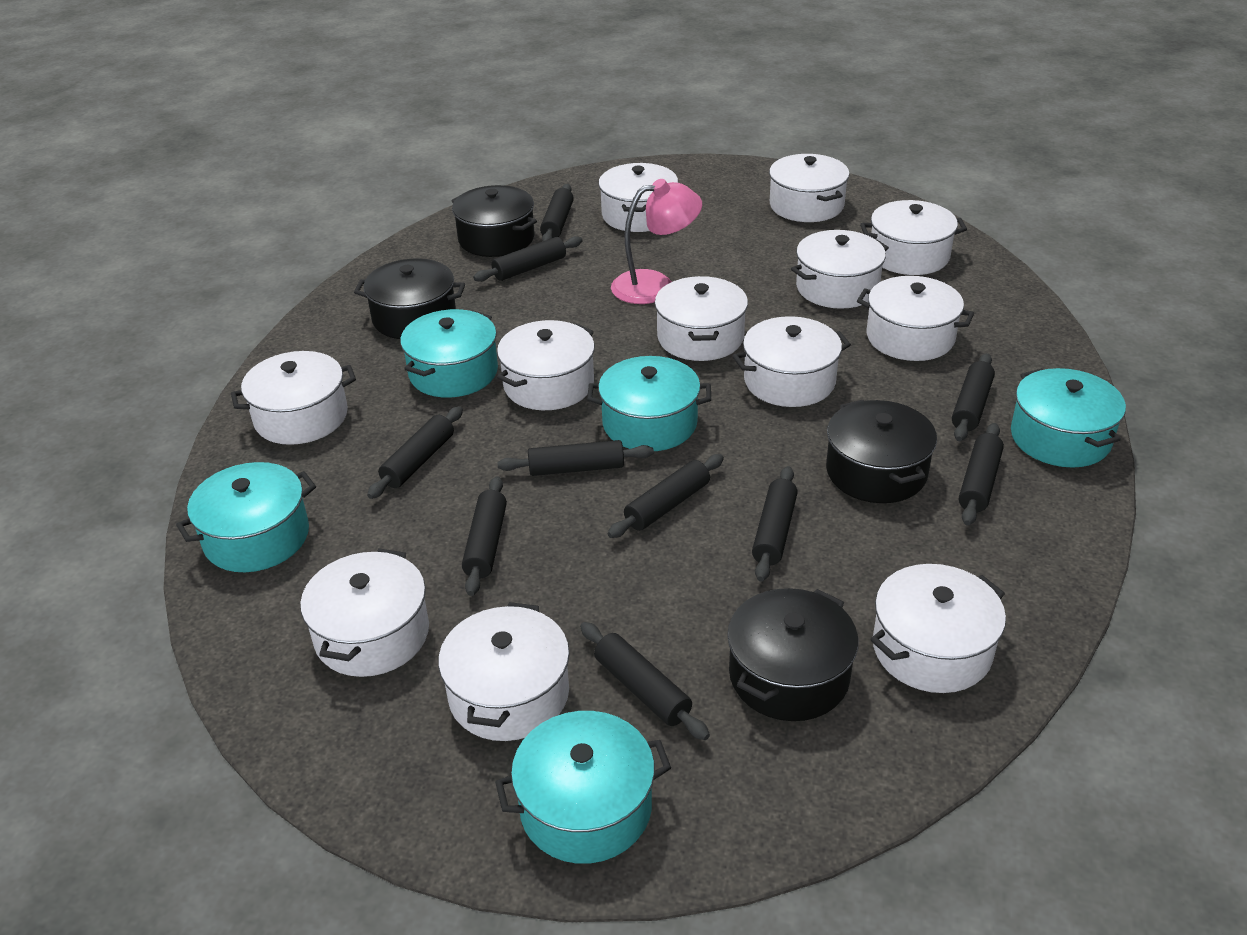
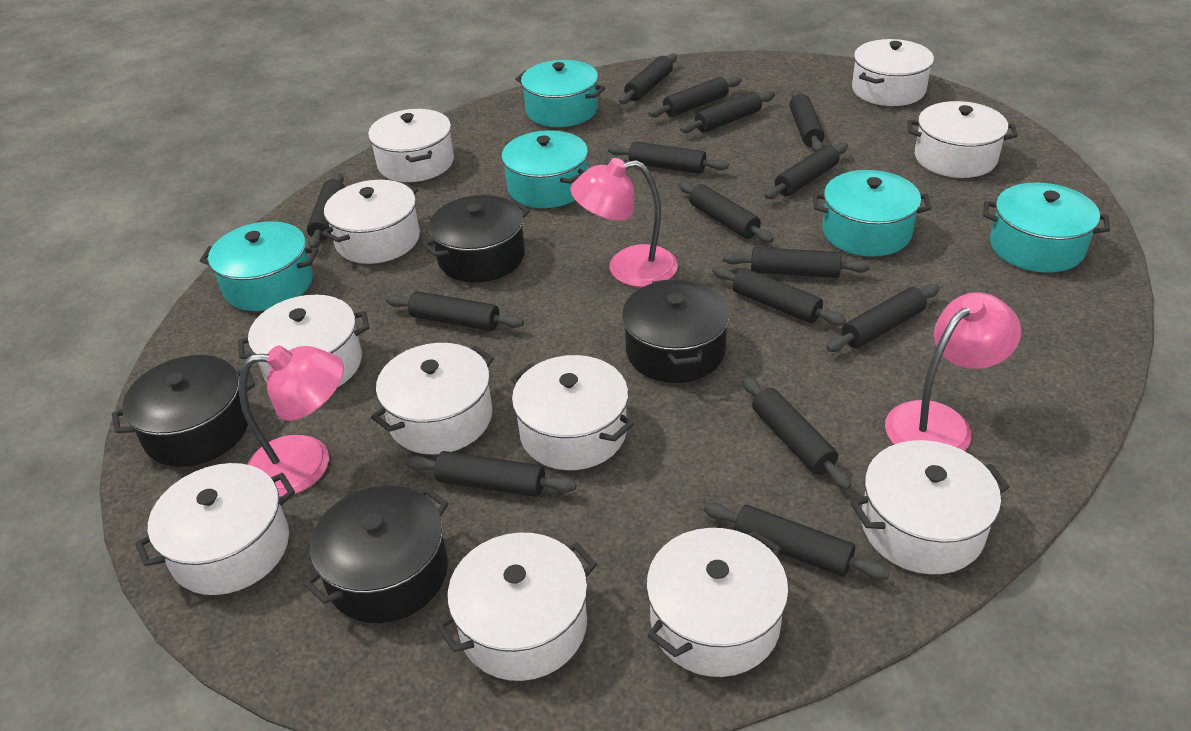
black rolling pin: 10 -> 15
pink lamp: 1 -> 3
white pot: 12 -> 11

